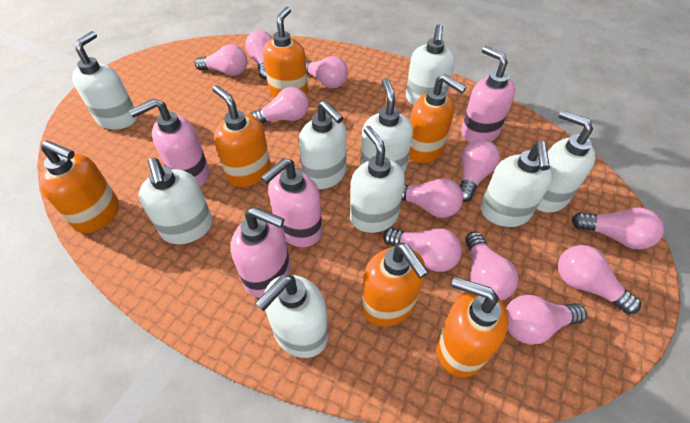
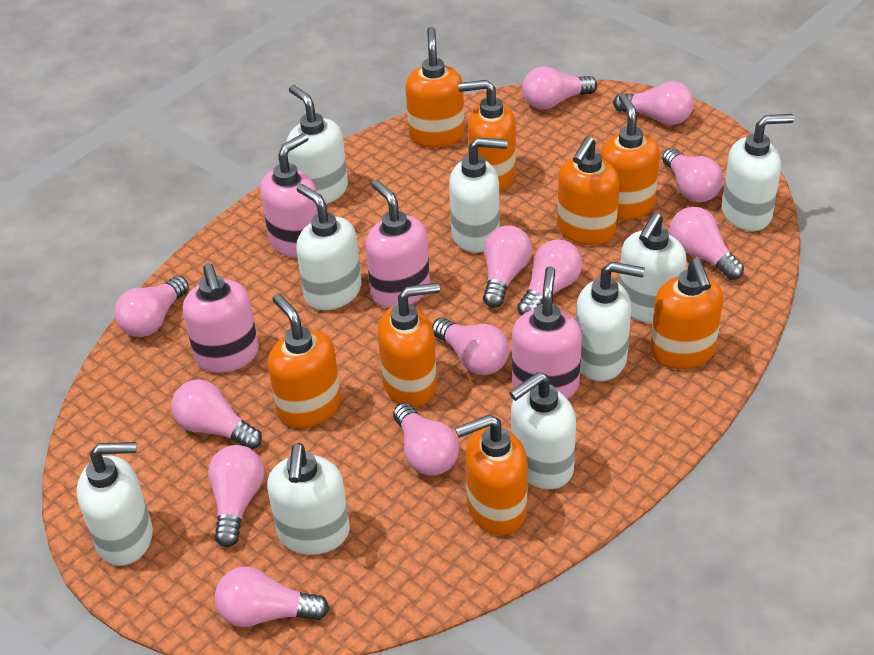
orange soap dispenser: 6 -> 8
pink light bulb: 11 -> 12

